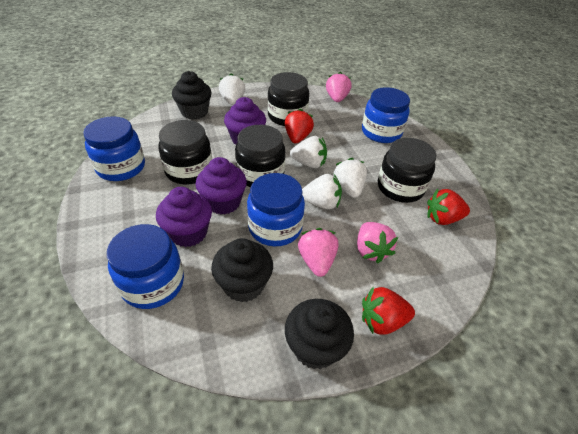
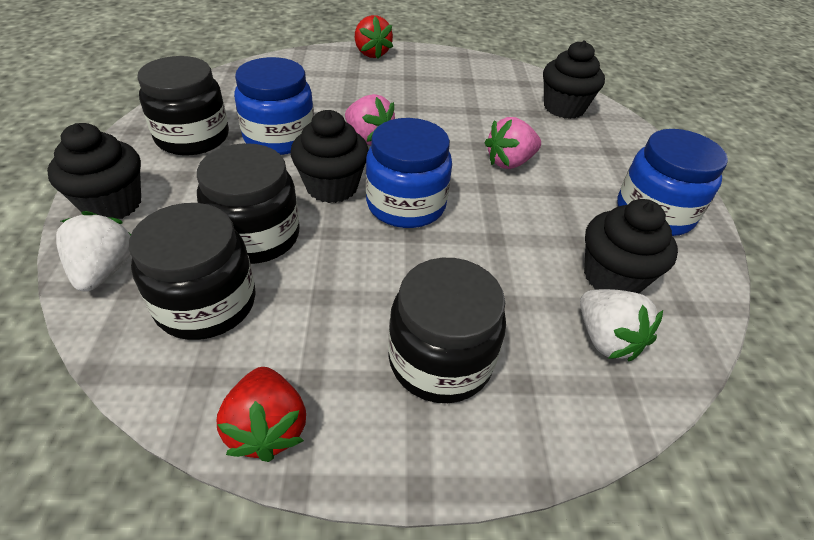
black cupcake: 3 -> 4
blue jar: 4 -> 3
pink strawberry: 3 -> 2
purple cupcake: 3 -> 0
red strawberry: 3 -> 2
white strawberry: 4 -> 2

